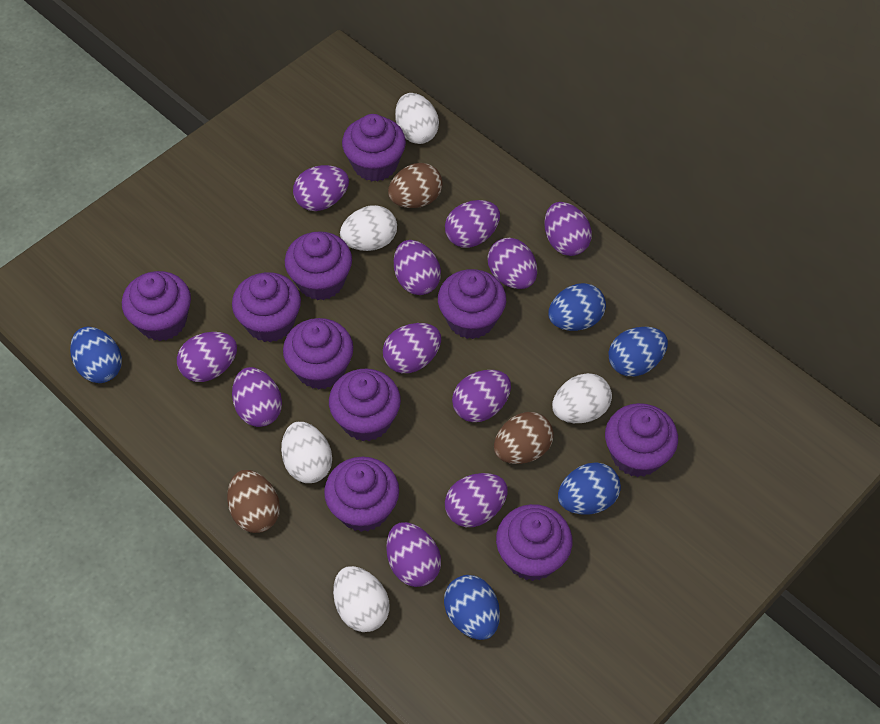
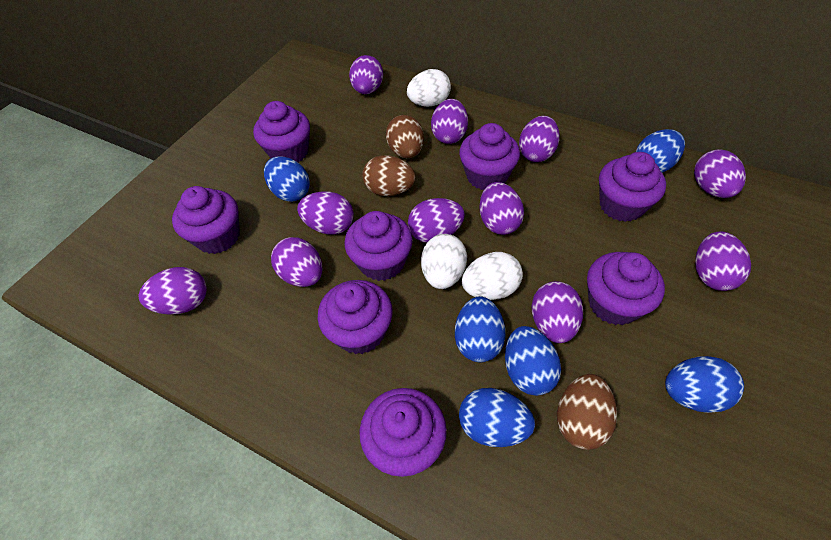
blue egg: 5 -> 6
purple cupcake: 10 -> 8
white egg: 5 -> 3

